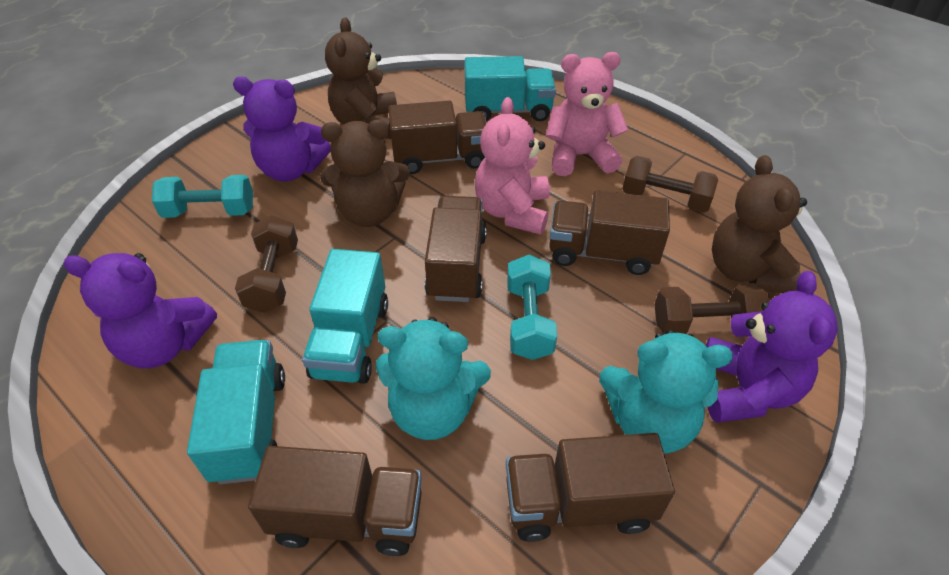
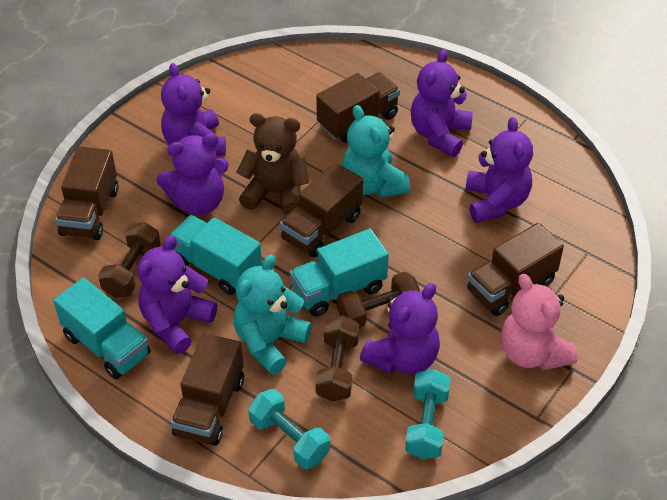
brown teddy bear: 3 -> 1
pink teddy bear: 2 -> 1
purple teddy bear: 3 -> 6

